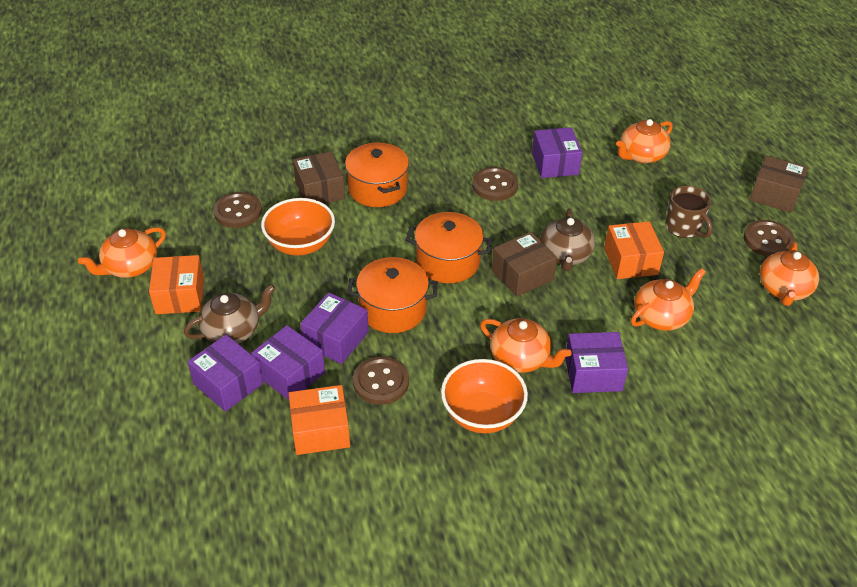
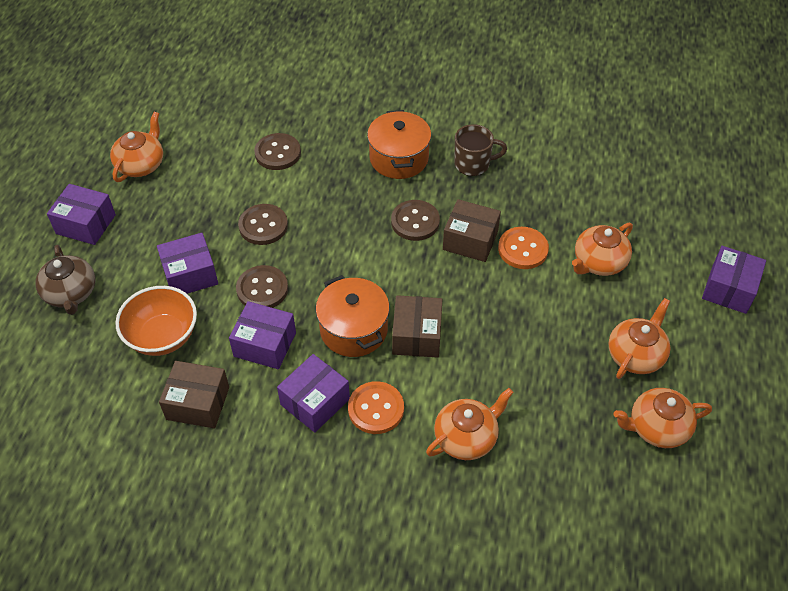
brown teapot: 2 -> 1
orange bowl: 2 -> 1
orange box: 3 -> 0
orange button: 0 -> 2
orange pot: 3 -> 2

